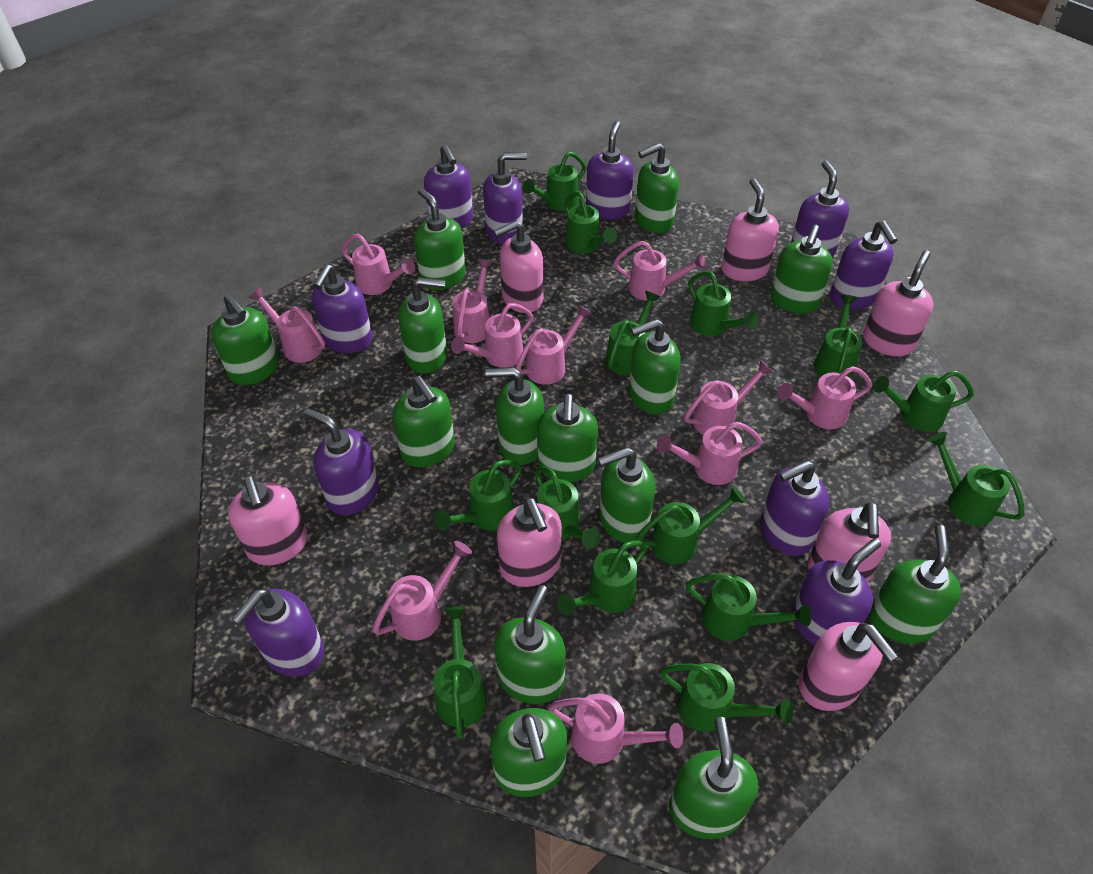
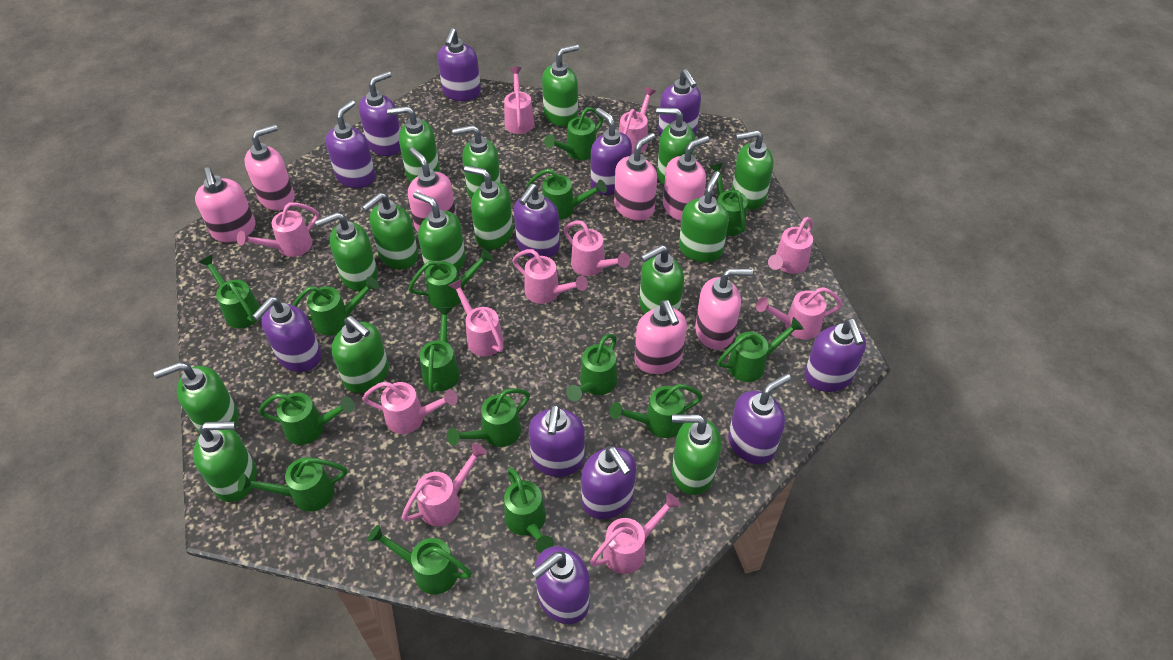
green soap dispenser: 14 -> 15
green watering can: 14 -> 15
purple soap dispenser: 10 -> 12

